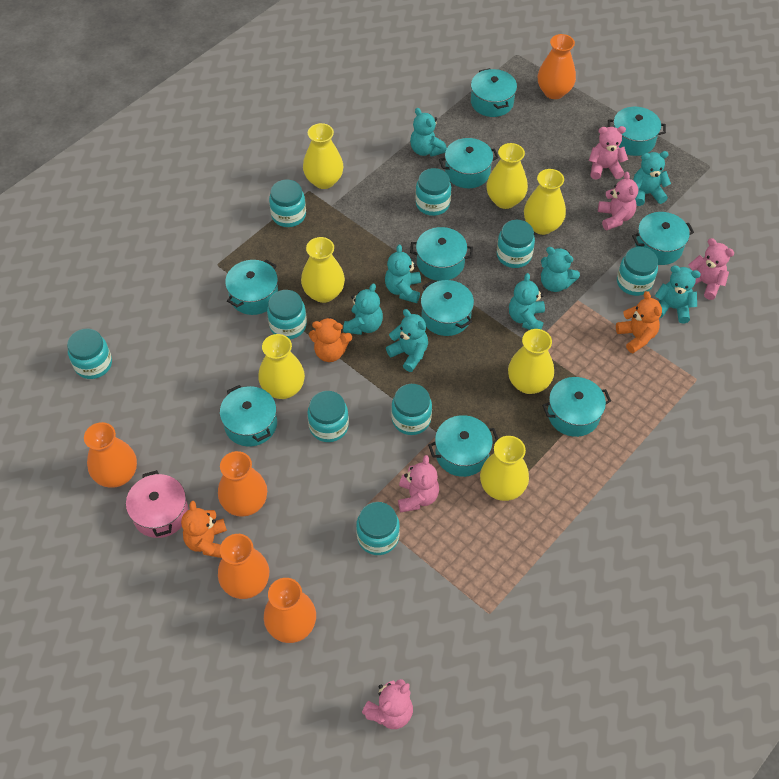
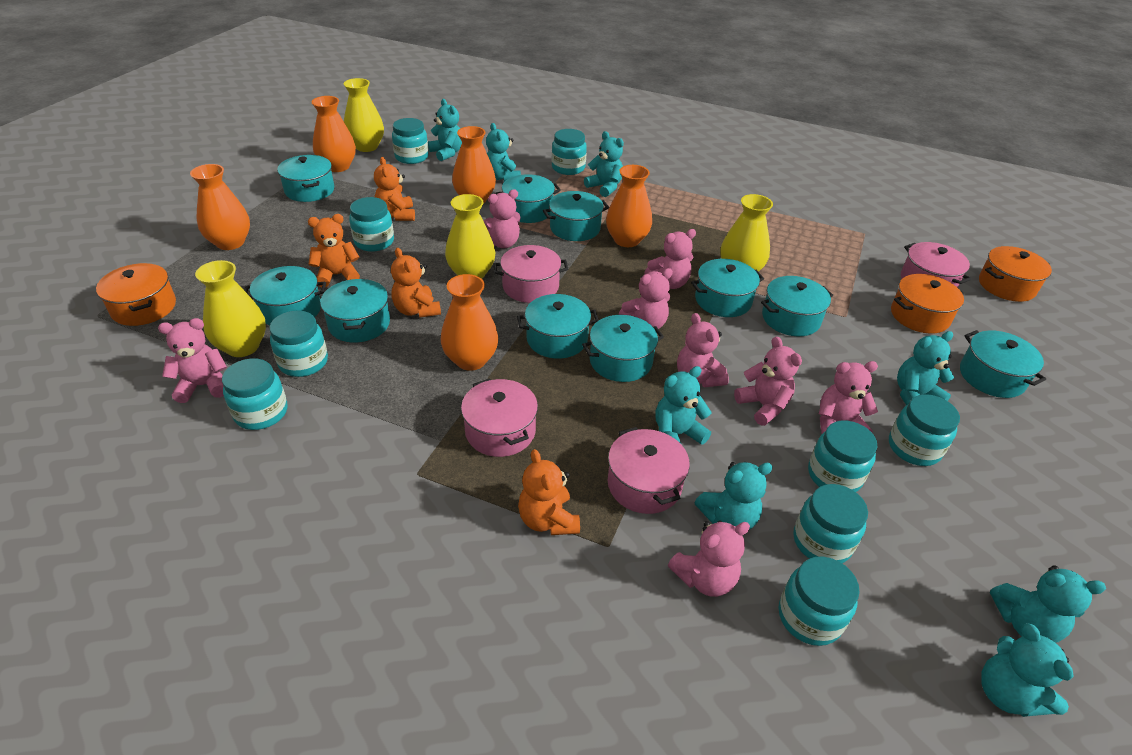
orange pot: 0 -> 3
orange teddy bear: 3 -> 4
pink pot: 1 -> 4
pink teddy bear: 5 -> 8
yellow vase: 7 -> 4

